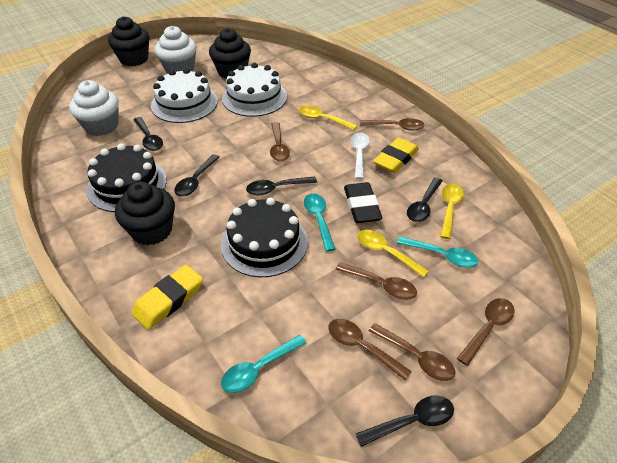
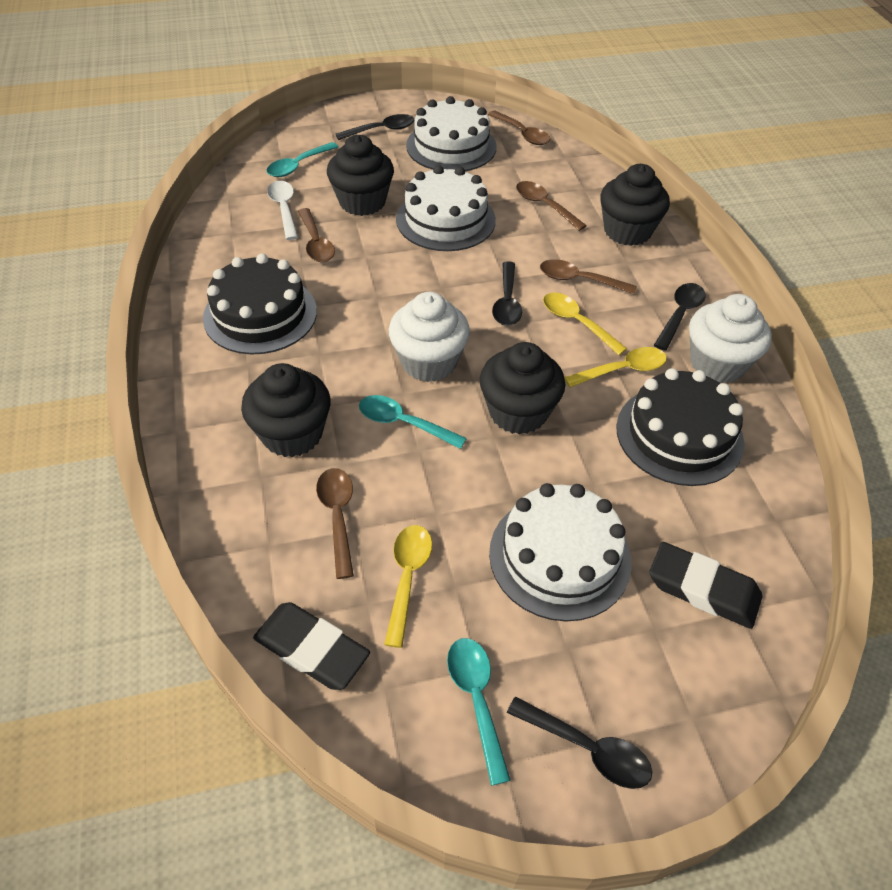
black cupcake: 3 -> 4
black eraser: 1 -> 2
black spoon: 5 -> 4
brown spoon: 6 -> 5
white cake: 2 -> 3
yellow eraser: 2 -> 0

